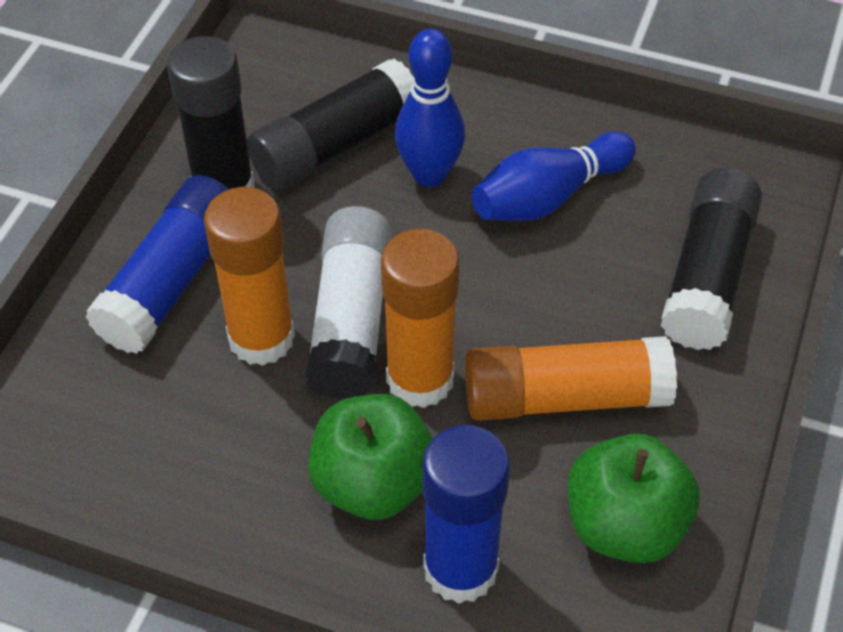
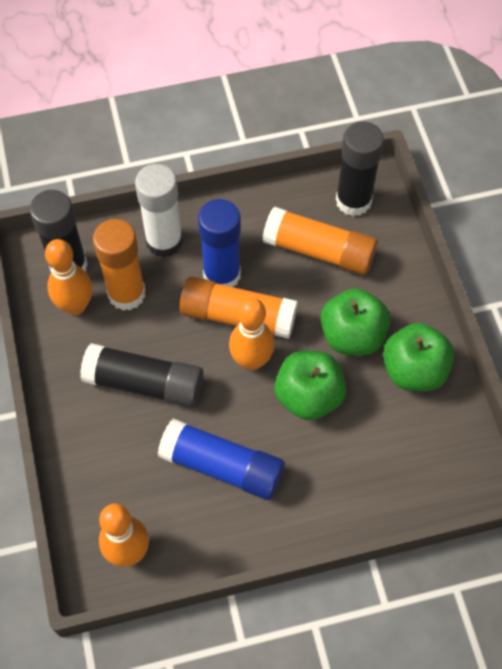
blue bowling pin: 2 -> 0
green apple: 2 -> 3
orange bowling pin: 0 -> 3

